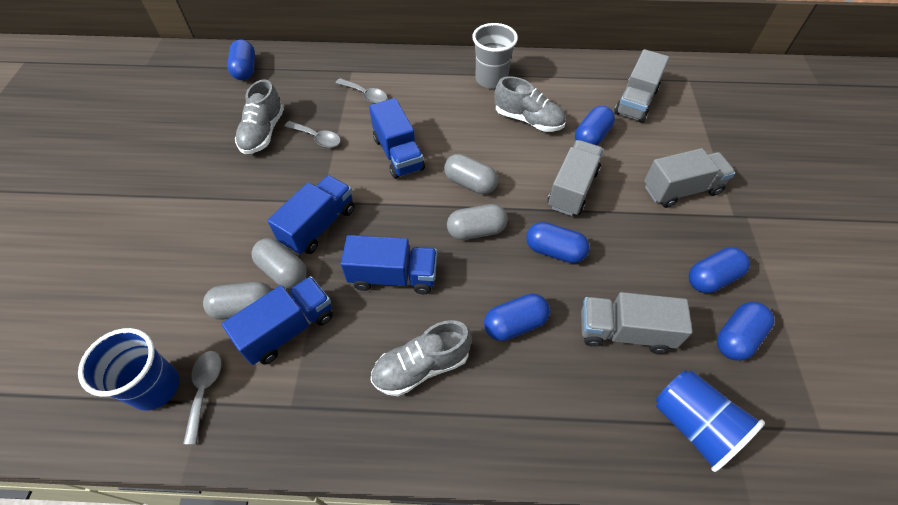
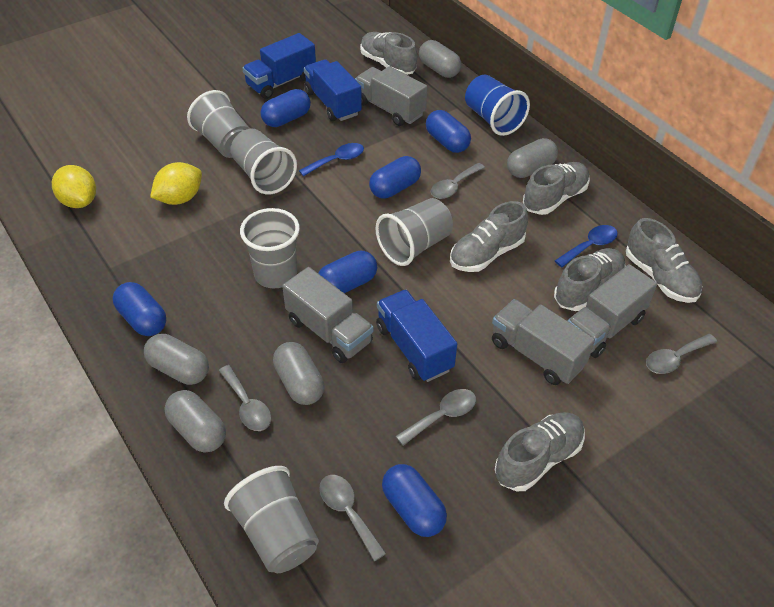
blue cup: 2 -> 1
blue spoon: 0 -> 2
blue truck: 4 -> 3
grey capsule: 4 -> 5
grey cup: 1 -> 5
grey shoe: 3 -> 6
grey spoon: 3 -> 5
yellow lemon: 0 -> 2

